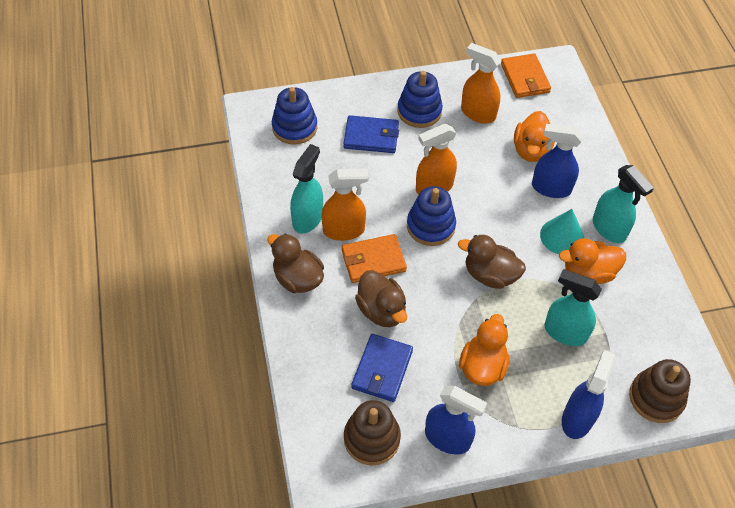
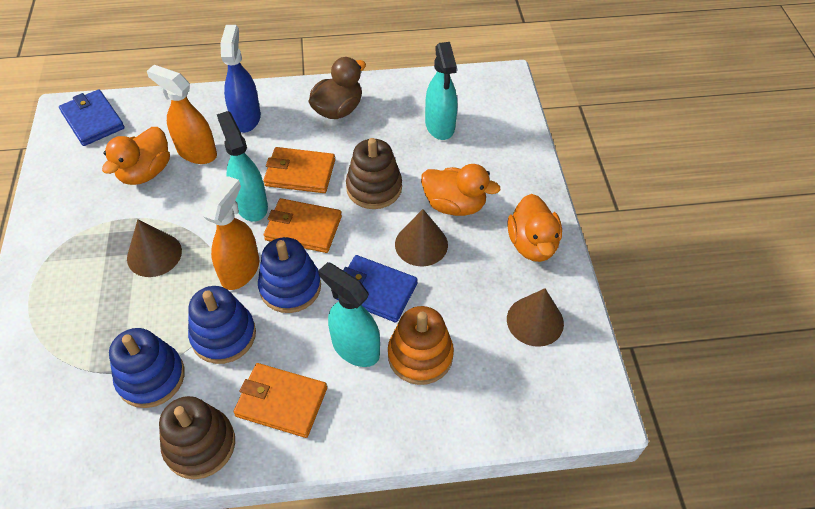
blue spray bottle: 3 -> 1
brown cone: 0 -> 3
brown duck: 3 -> 1
orange spray bottle: 3 -> 2
orange stacking toy: 0 -> 1
orange wallet: 2 -> 3
turquoise cone: 1 -> 0

